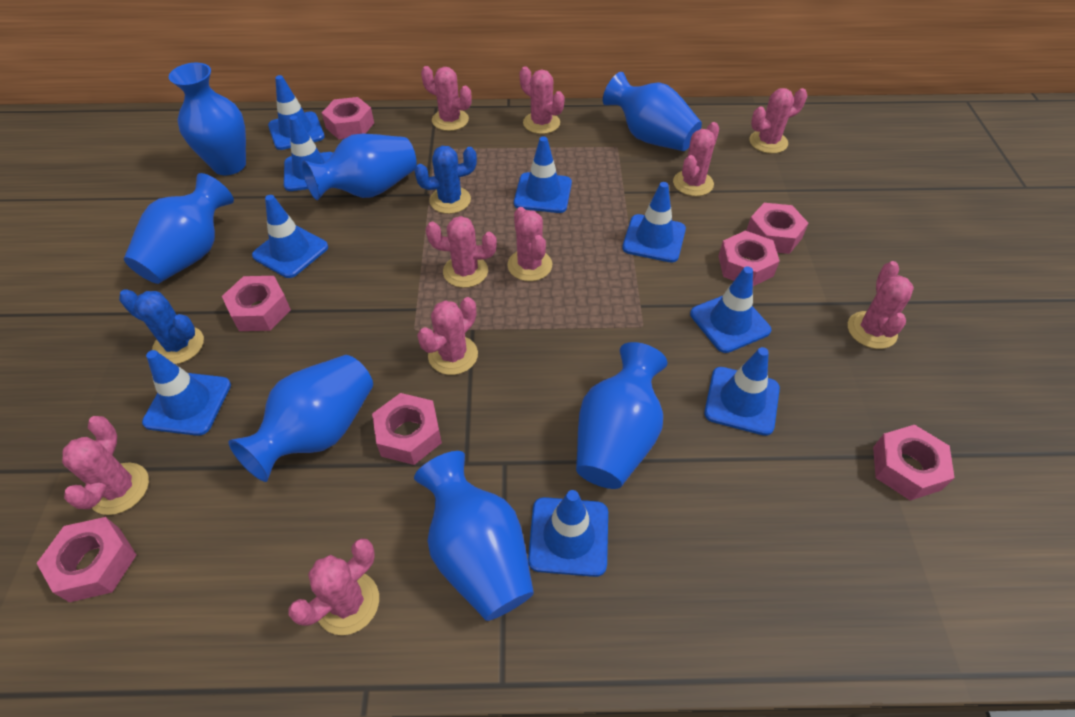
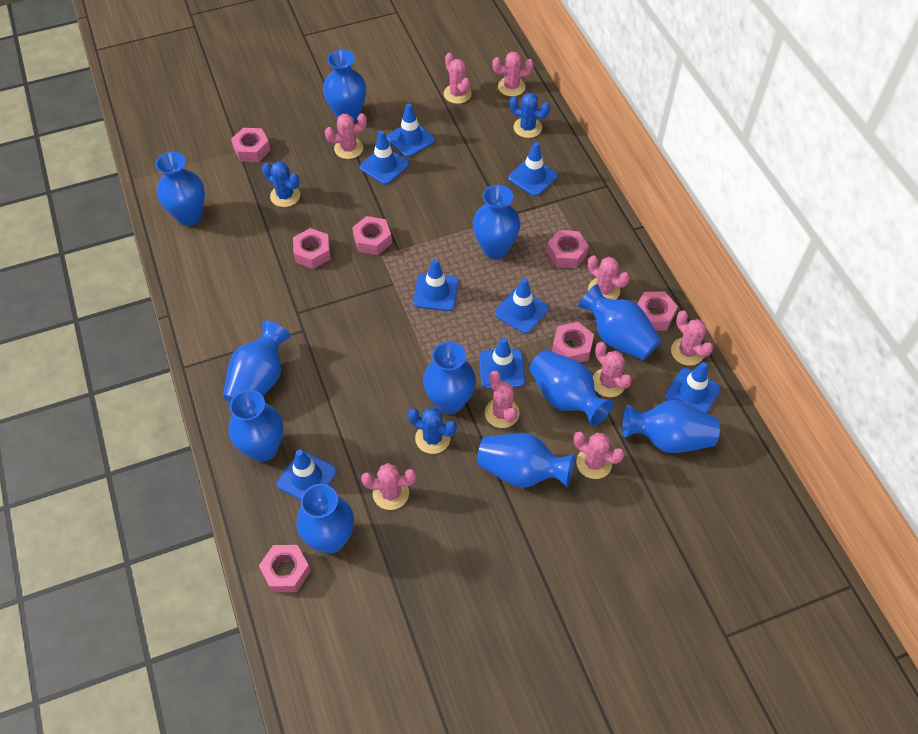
blue cactus: 2 -> 3
blue traffic cone: 9 -> 8
blue vase: 7 -> 11
pink cactus: 10 -> 9

